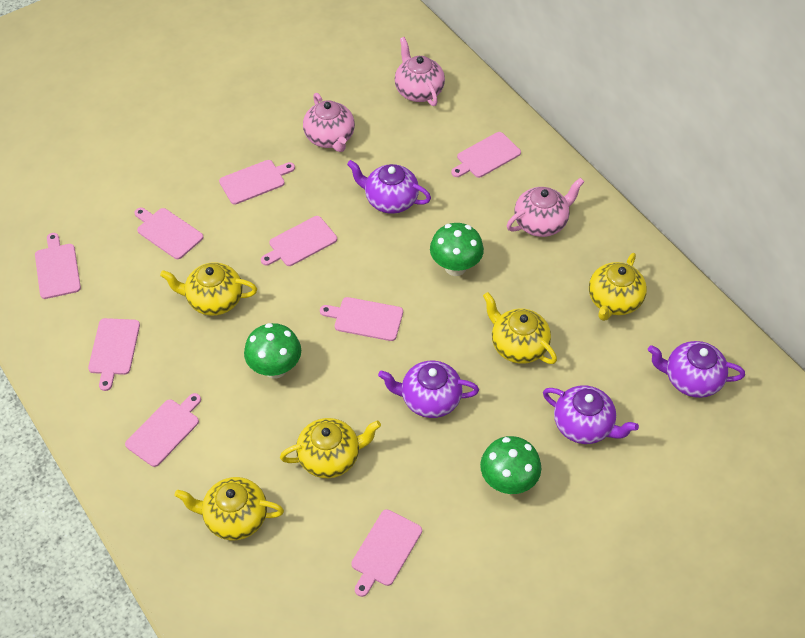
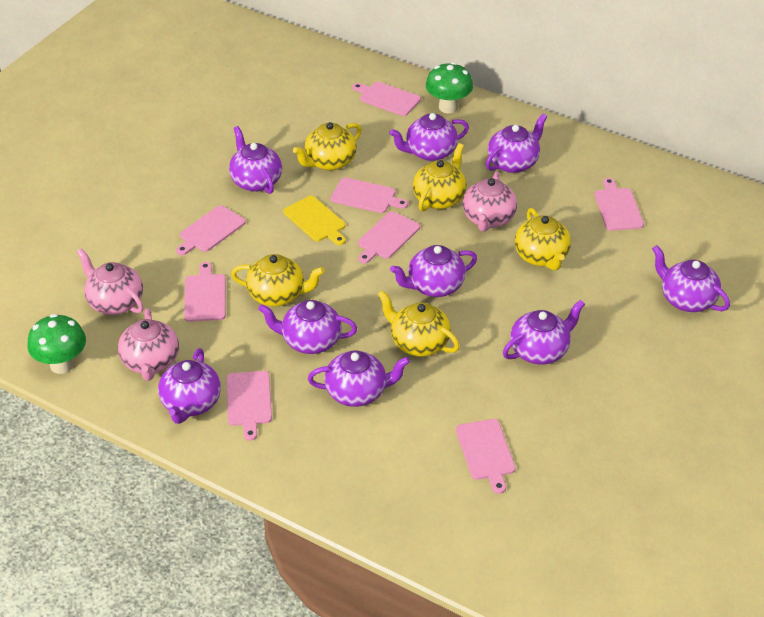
green mushroom: 3 -> 2
pink cutting board: 9 -> 8
purple teapot: 4 -> 9
yellow cutting board: 0 -> 1

